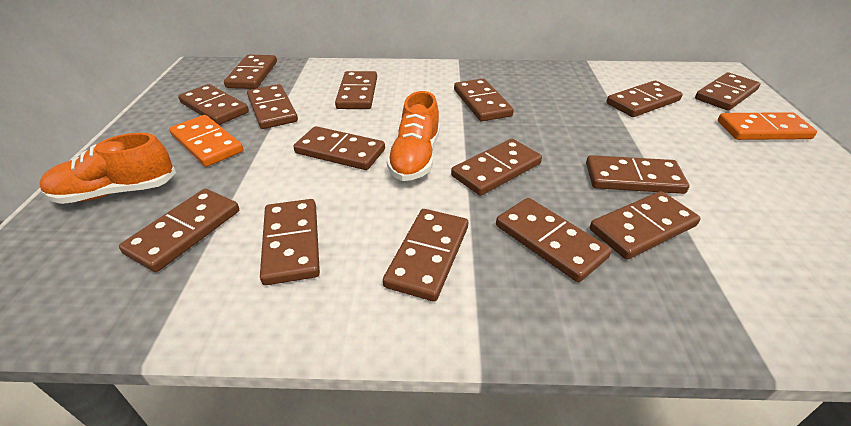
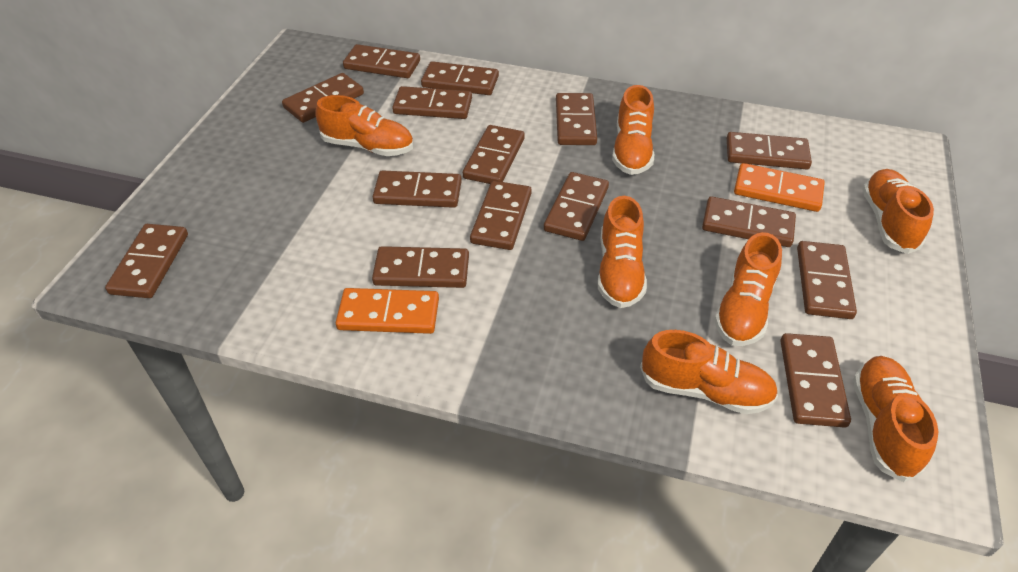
orange shoe: 2 -> 7

